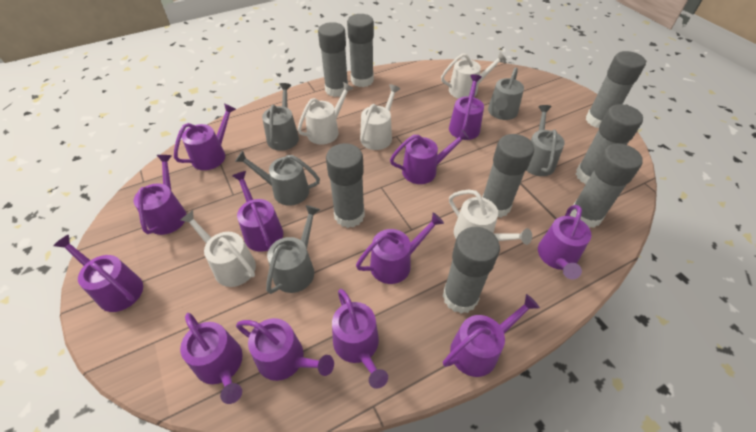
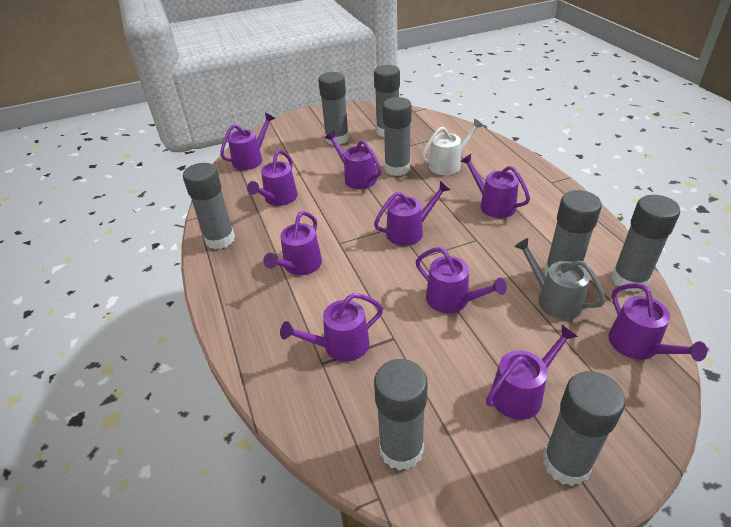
grey watering can: 5 -> 1
purple watering can: 12 -> 10
white watering can: 5 -> 1

